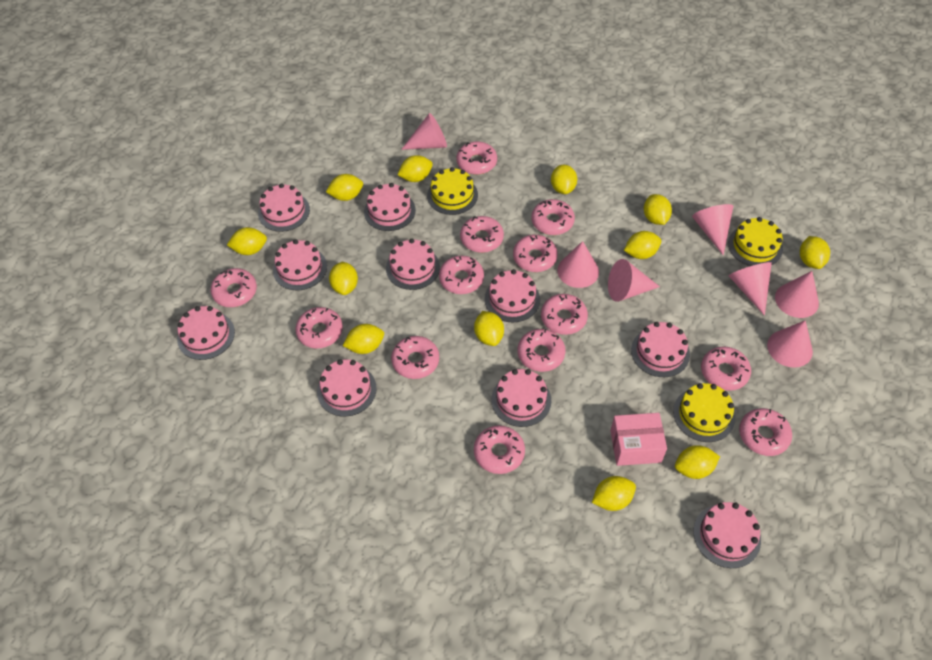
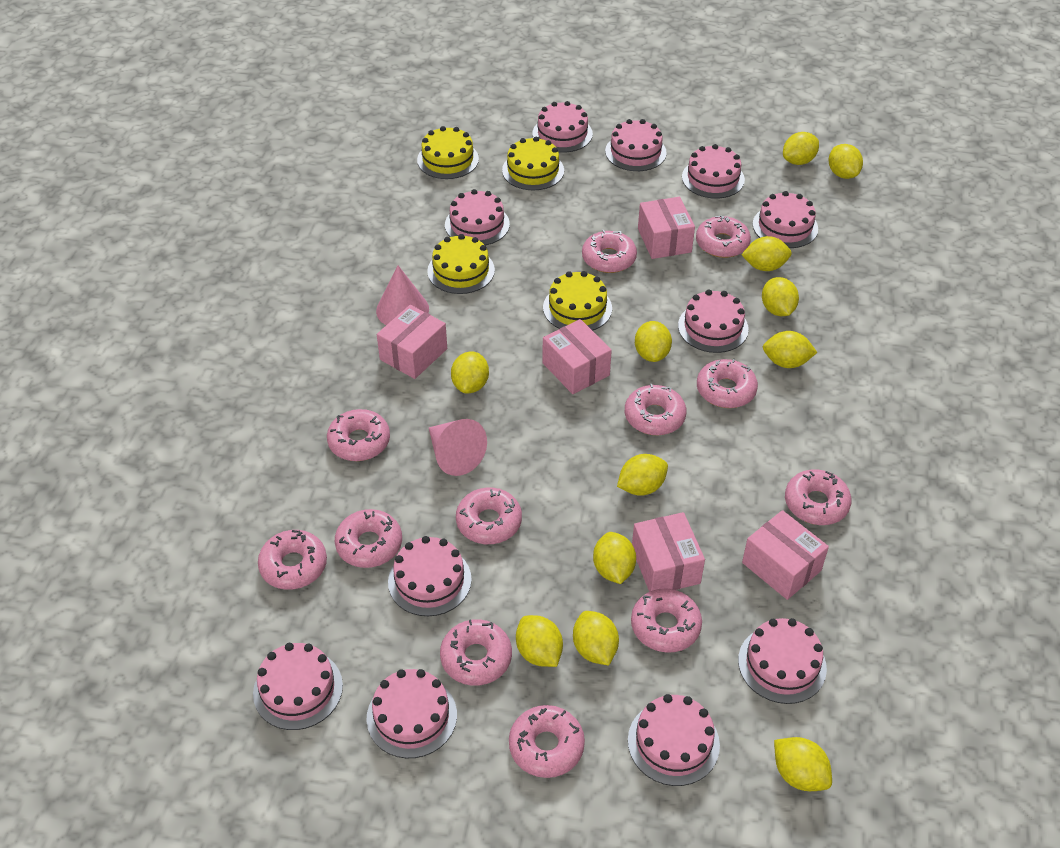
pink box: 1 -> 5
pink cake: 10 -> 11
pink cone: 7 -> 2
pink donut: 13 -> 12
yellow cake: 3 -> 4

